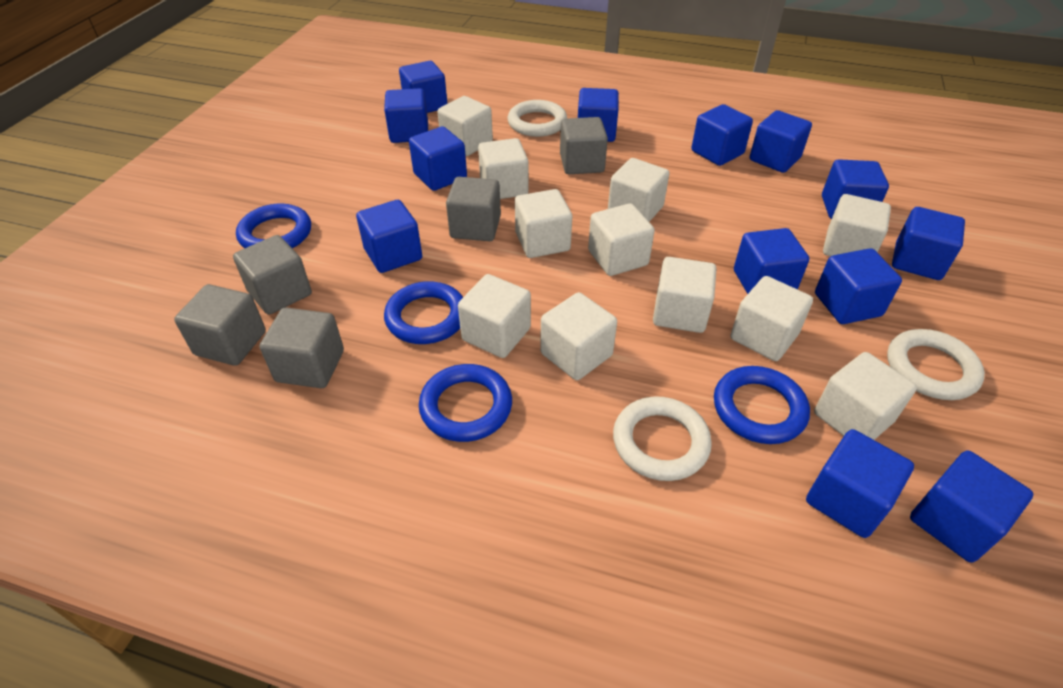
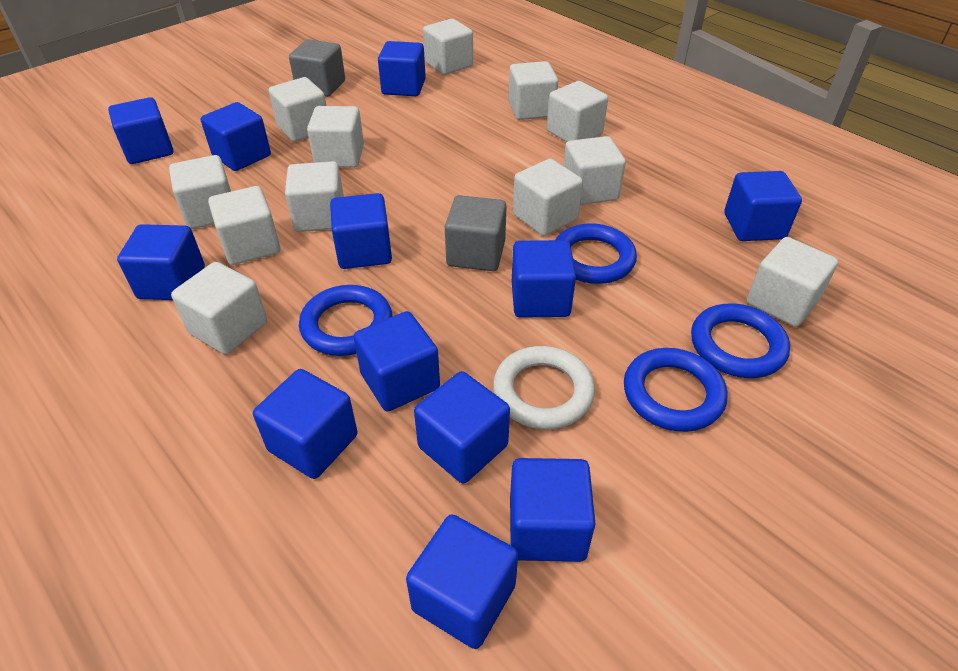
blue cube: 13 -> 12
grey cube: 5 -> 2
white cube: 11 -> 12
white ring: 3 -> 1

